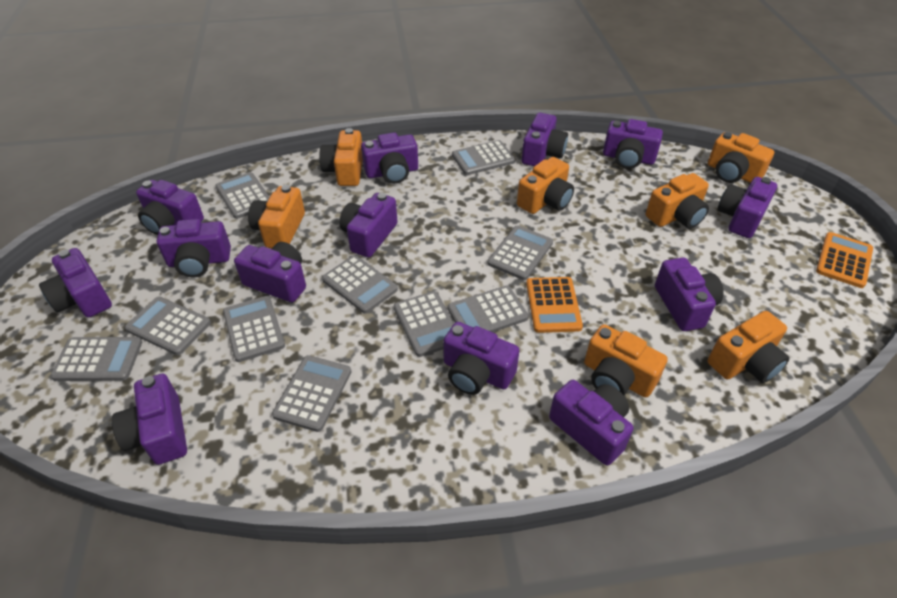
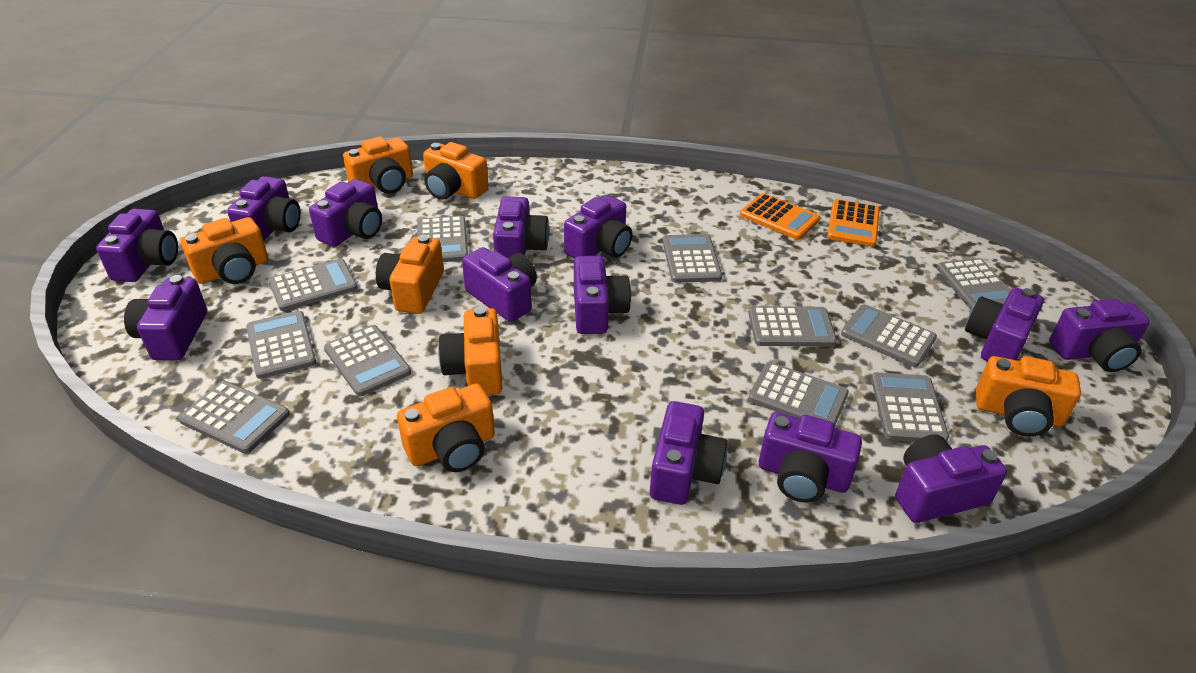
grey calculator: 10 -> 11

